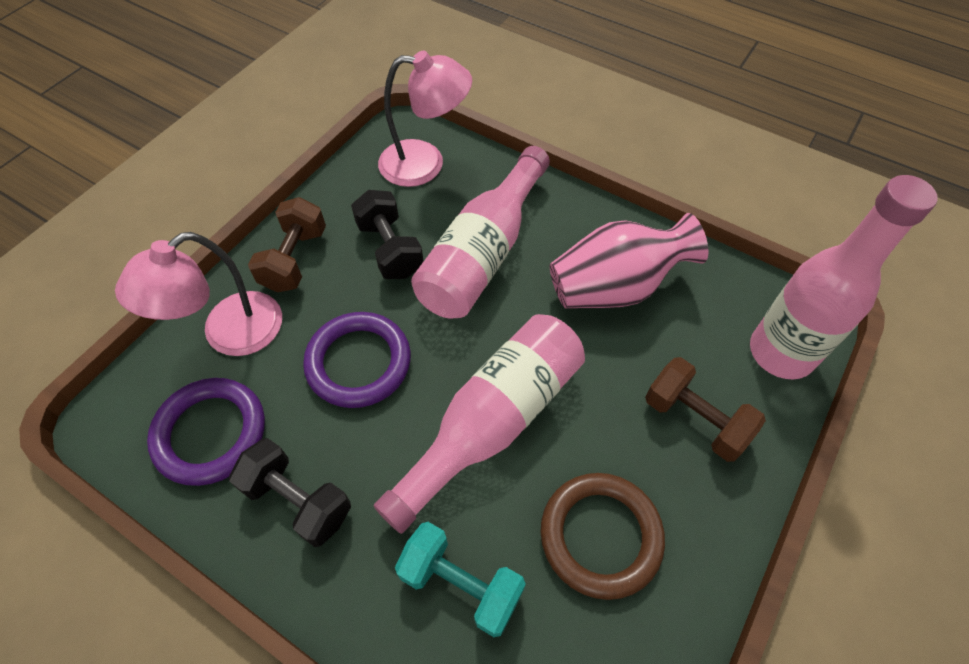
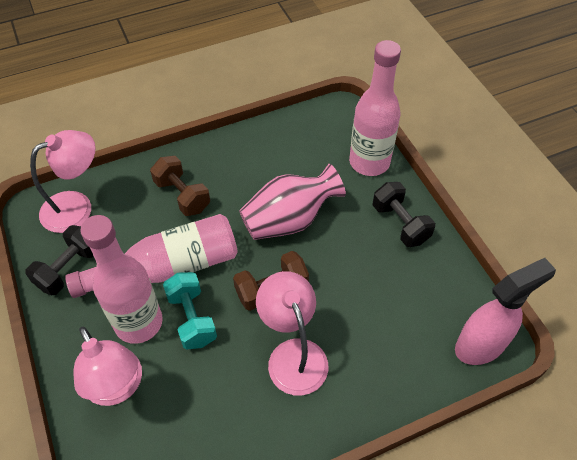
brown ring: 1 -> 0
pink lamp: 2 -> 3
pink spray bottle: 0 -> 1
purple ring: 2 -> 0

